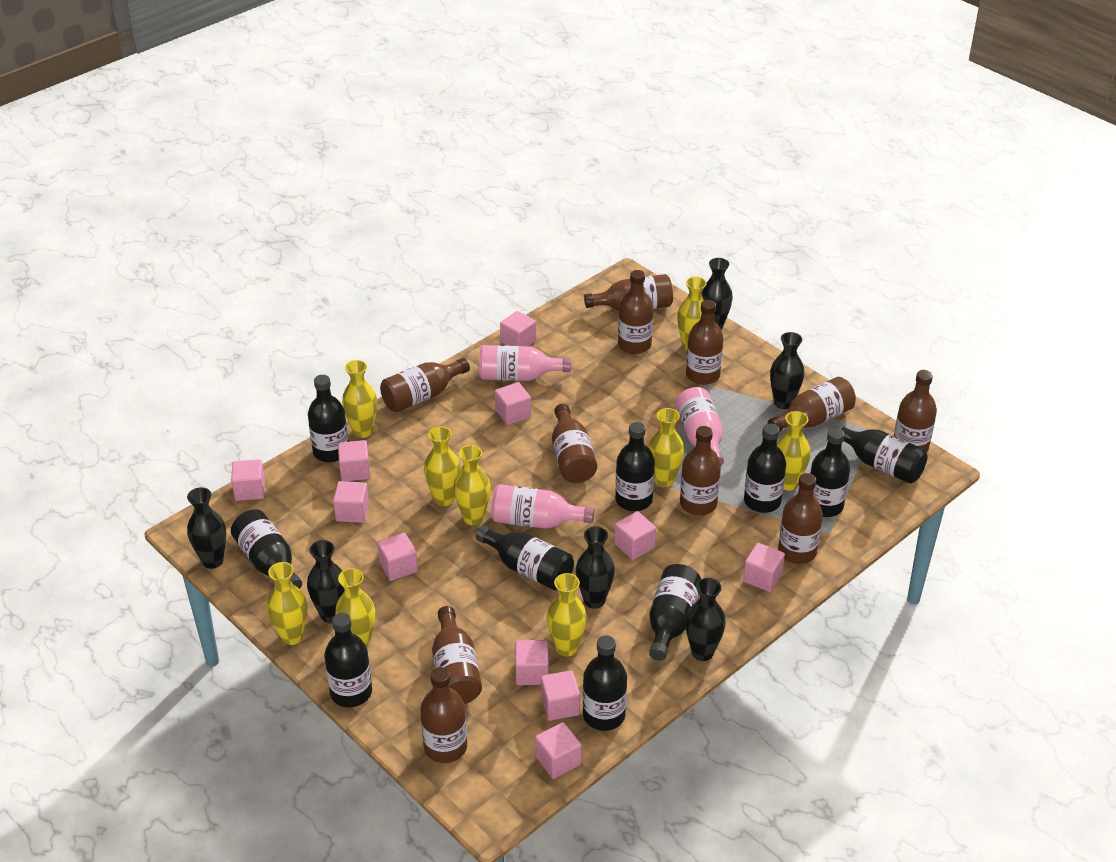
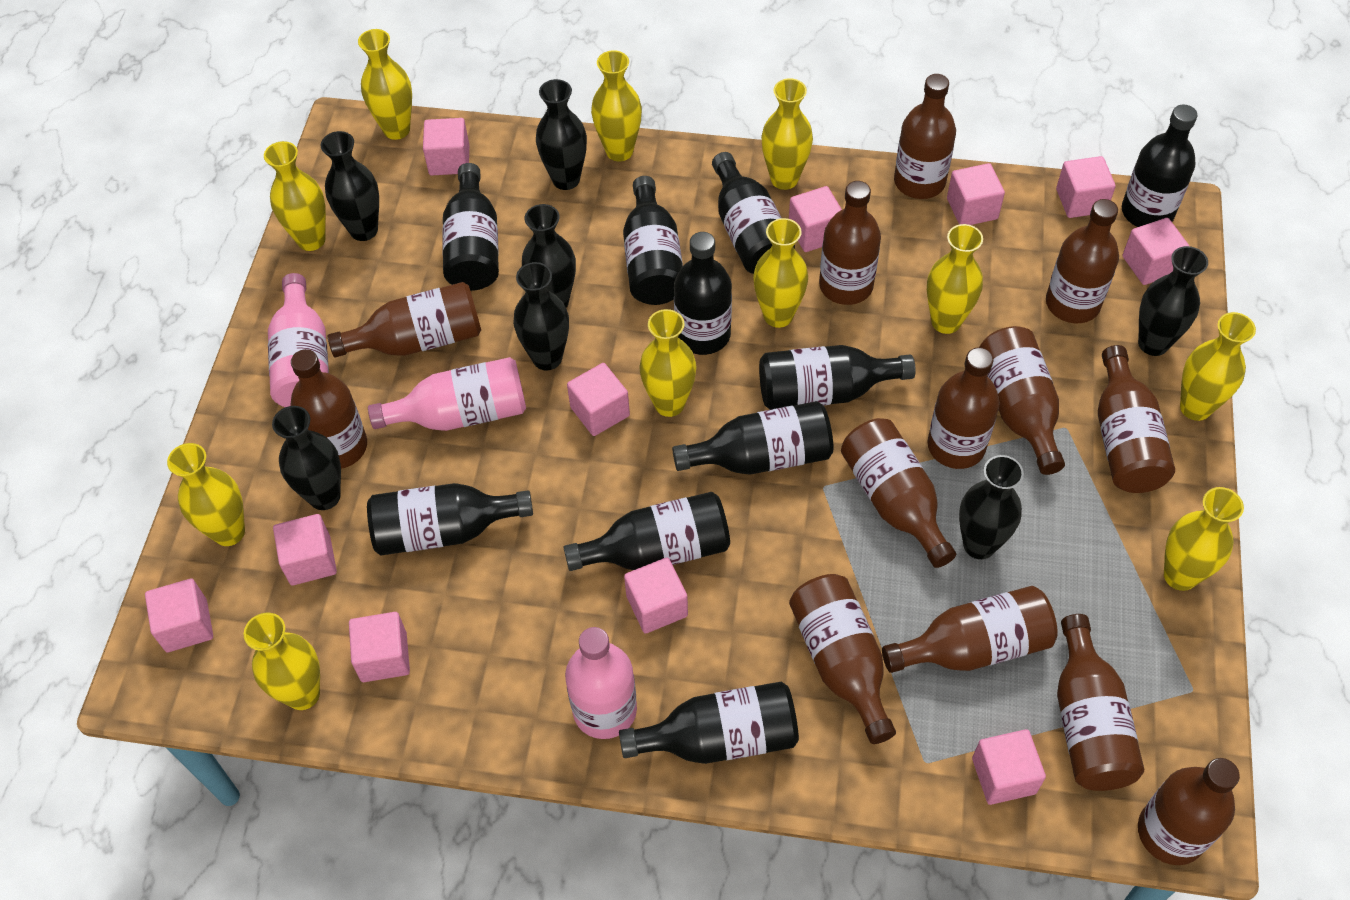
black vase: 6 -> 7
brown bottle: 11 -> 13
yellow vase: 9 -> 11

